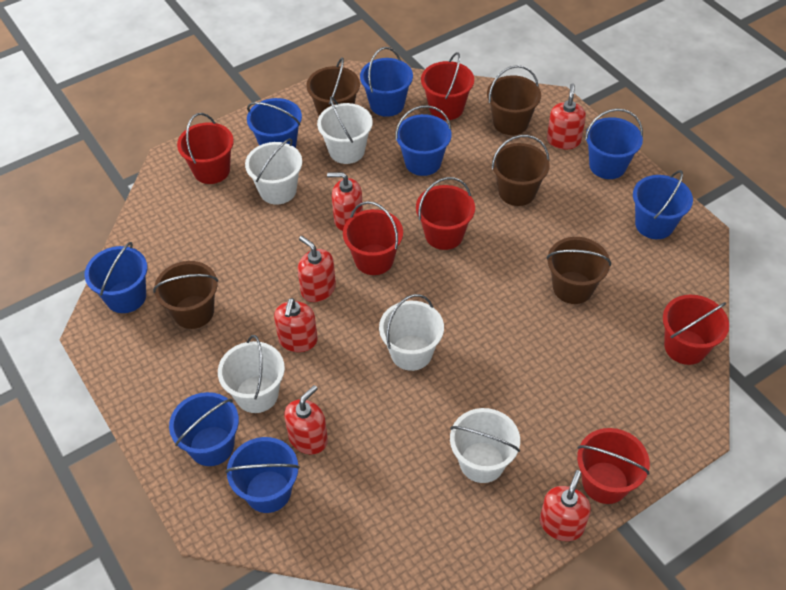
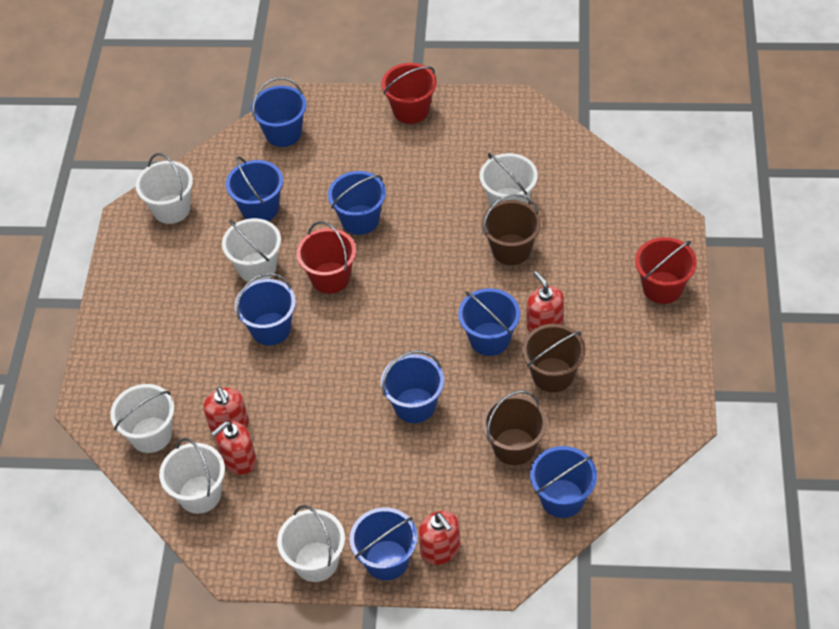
brown bucket: 5 -> 3
red bucket: 6 -> 3
red soap dispenser: 6 -> 4
white bucket: 5 -> 6

